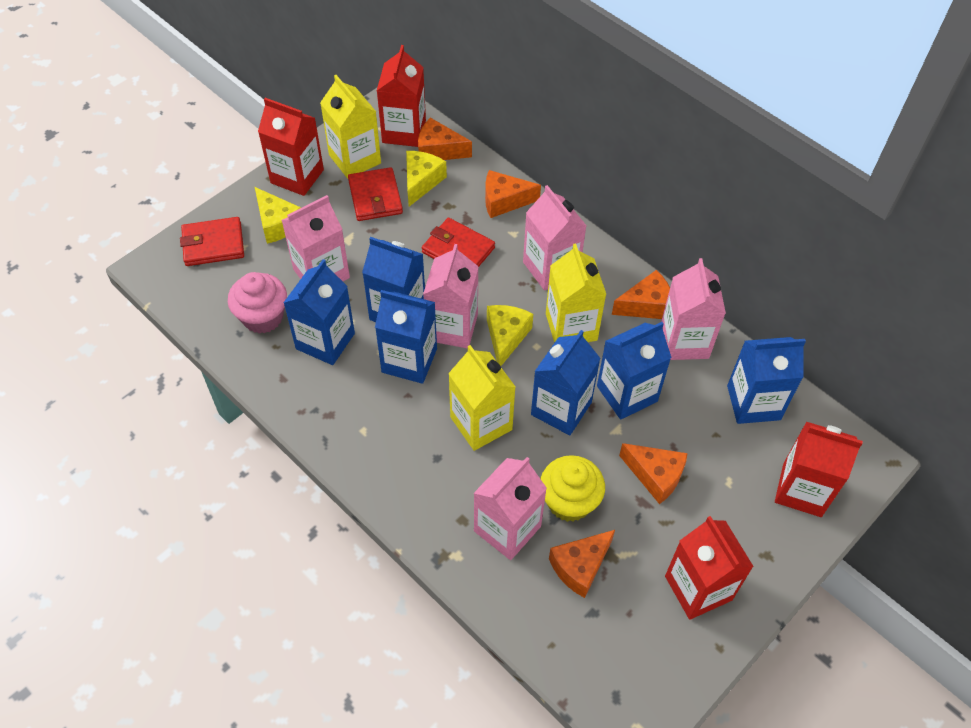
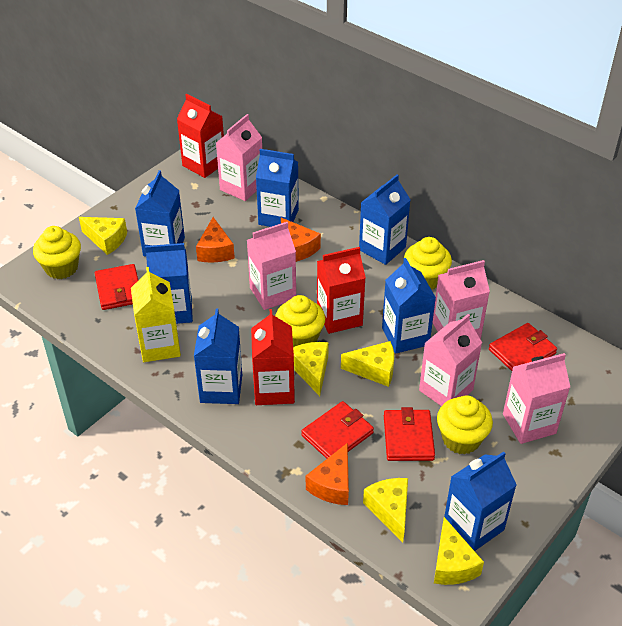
blue carton: 6 -> 7
orange cheese: 5 -> 3
pink cupcake: 1 -> 0
red carton: 4 -> 3
red wallet: 3 -> 4
yellow carton: 3 -> 1
yellow cheese: 3 -> 5
yellow cupcake: 1 -> 4

